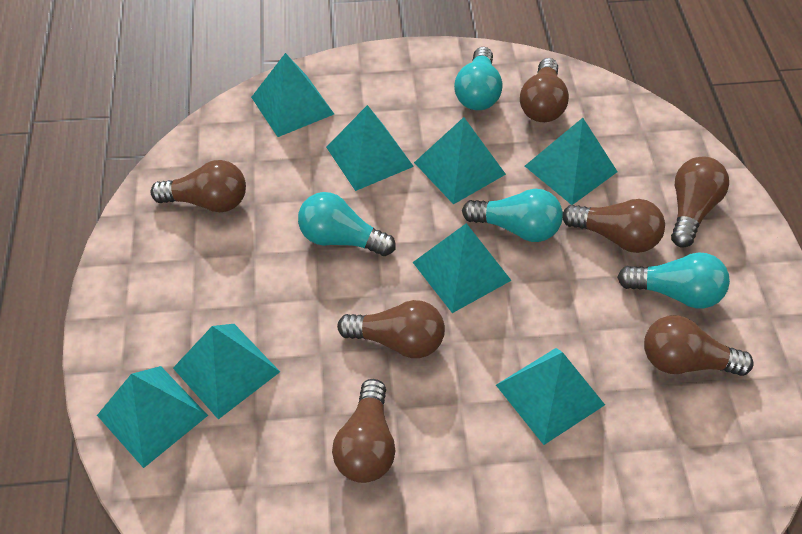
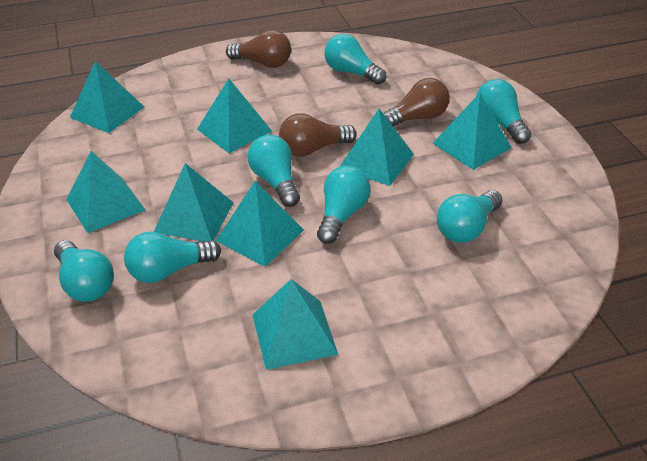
brown light bulb: 7 -> 3
turquoise light bulb: 4 -> 7

